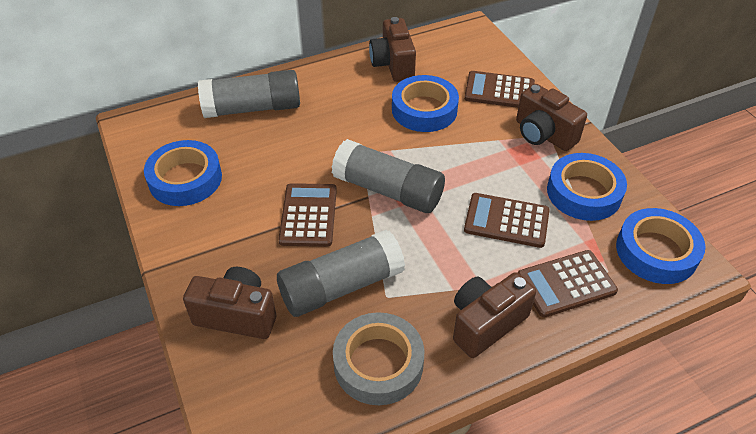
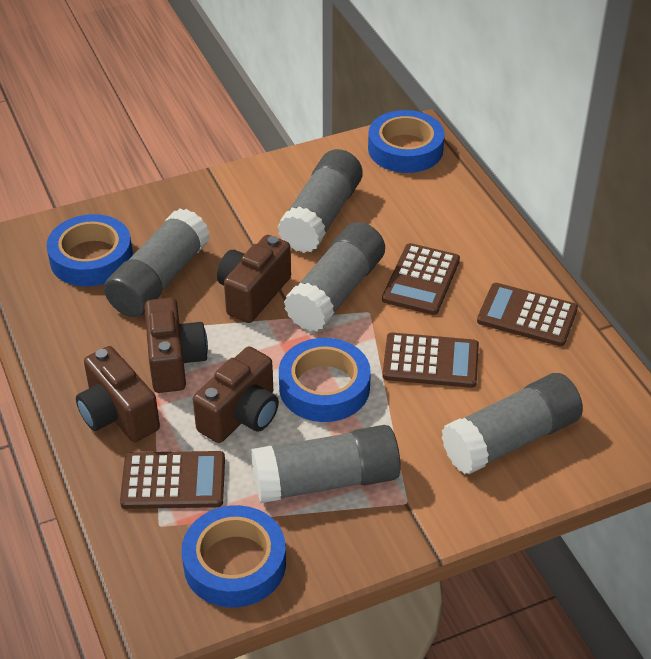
grey glue stick: 3 -> 5
grey tape: 1 -> 0

